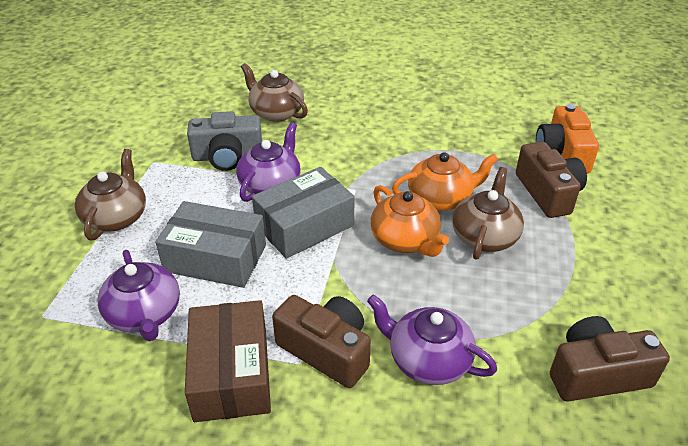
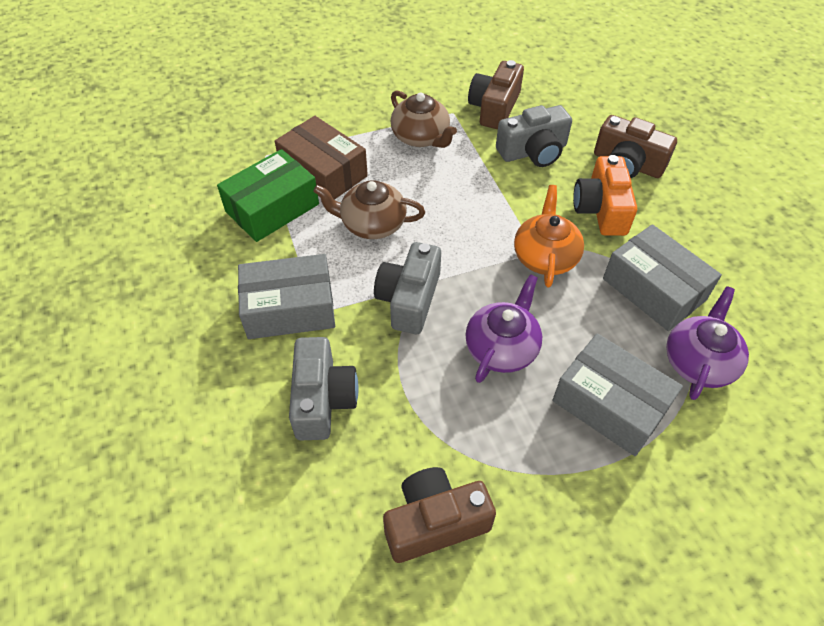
brown teapot: 3 -> 2
green box: 0 -> 1
grey box: 2 -> 3
grey camera: 1 -> 3
orange teapot: 2 -> 1
purple teapot: 3 -> 2

